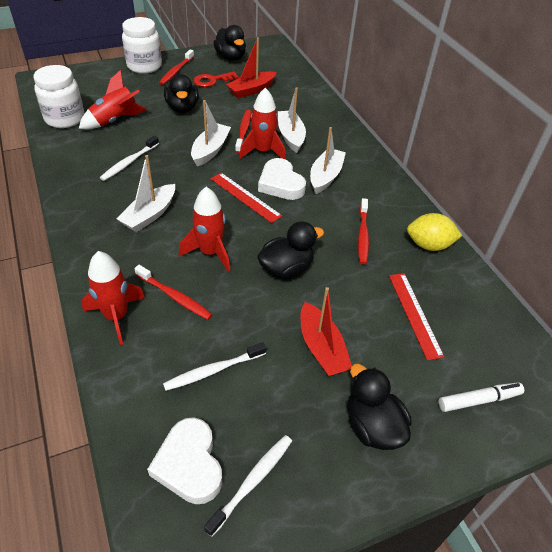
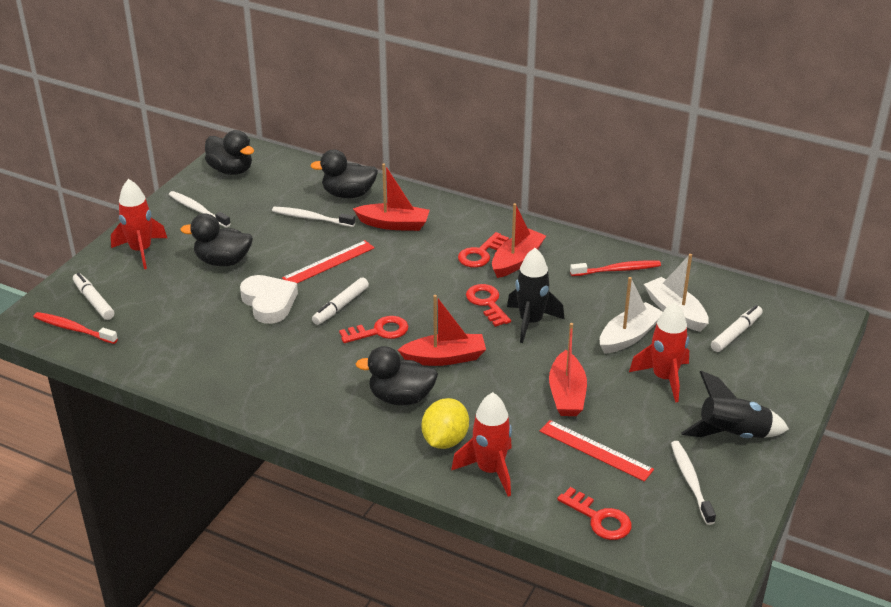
black rocket: 0 -> 2
red boat: 2 -> 4
red key: 1 -> 4
red rocket: 4 -> 3
red toothbrush: 4 -> 2
white boat: 4 -> 2
white heart: 2 -> 1
white jar: 2 -> 0
white marker: 1 -> 3

